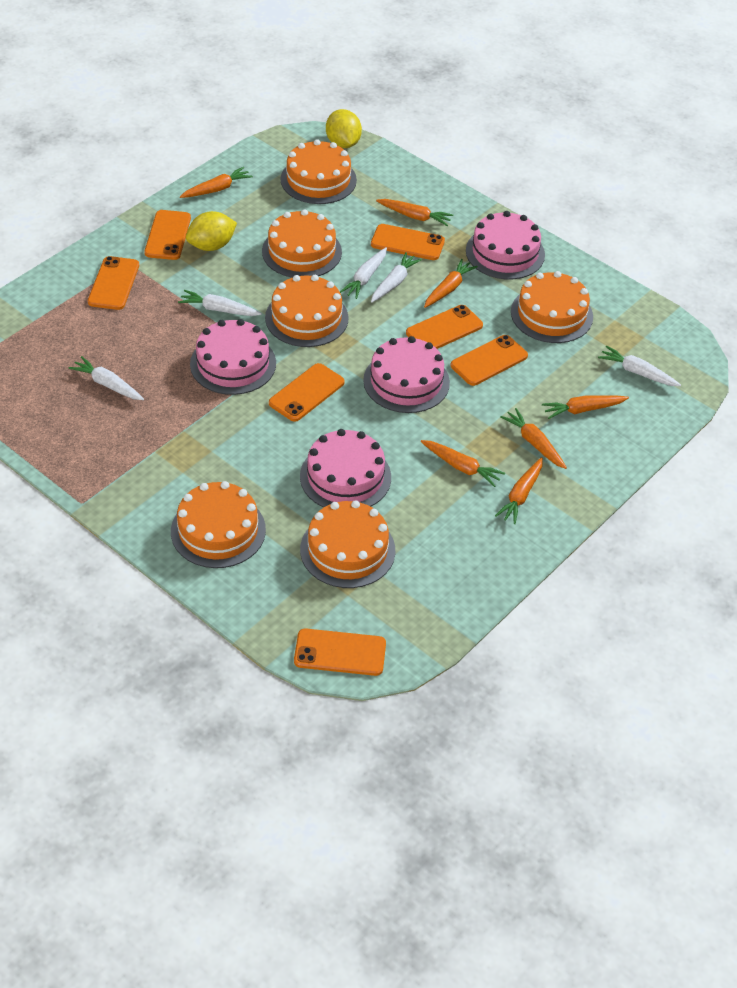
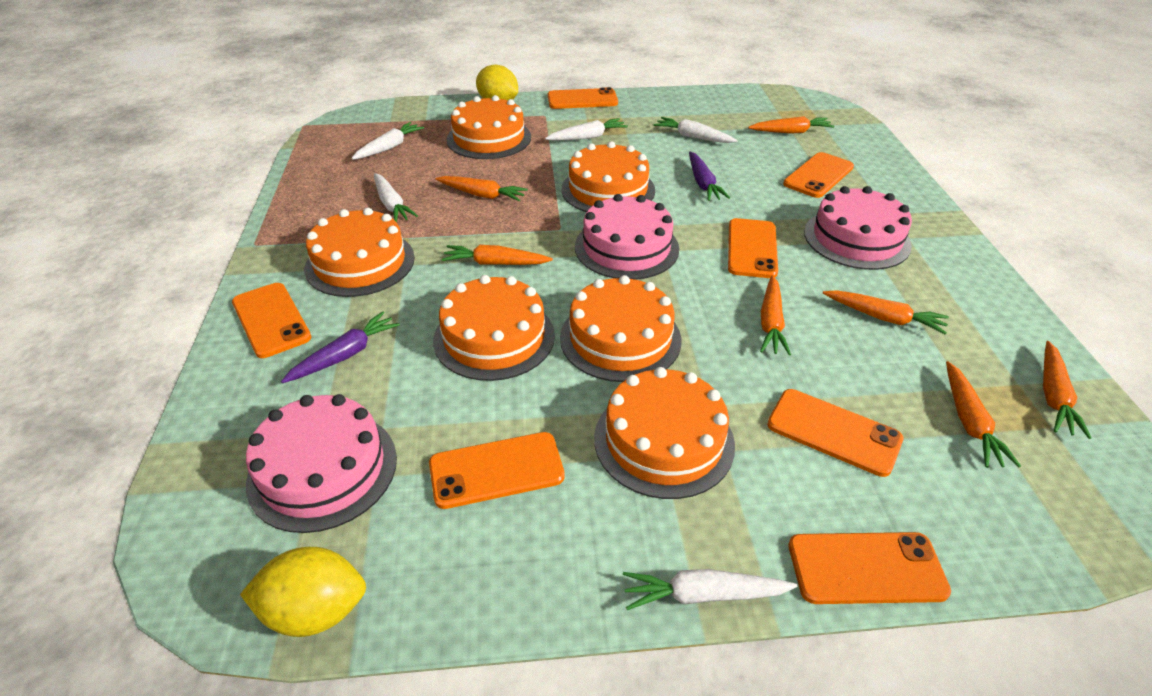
pink cake: 4 -> 3
purple carrot: 0 -> 2

